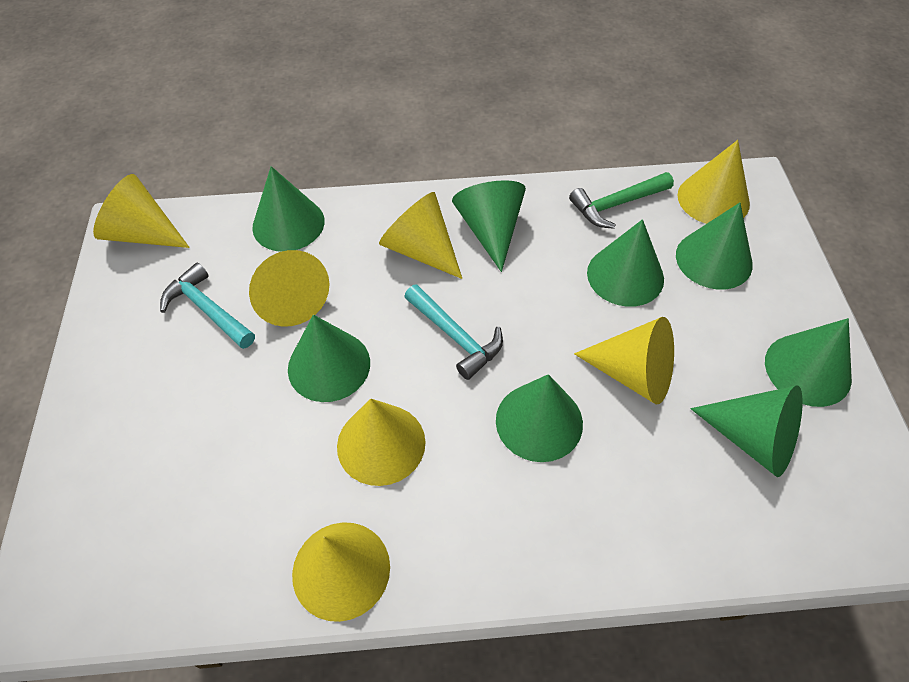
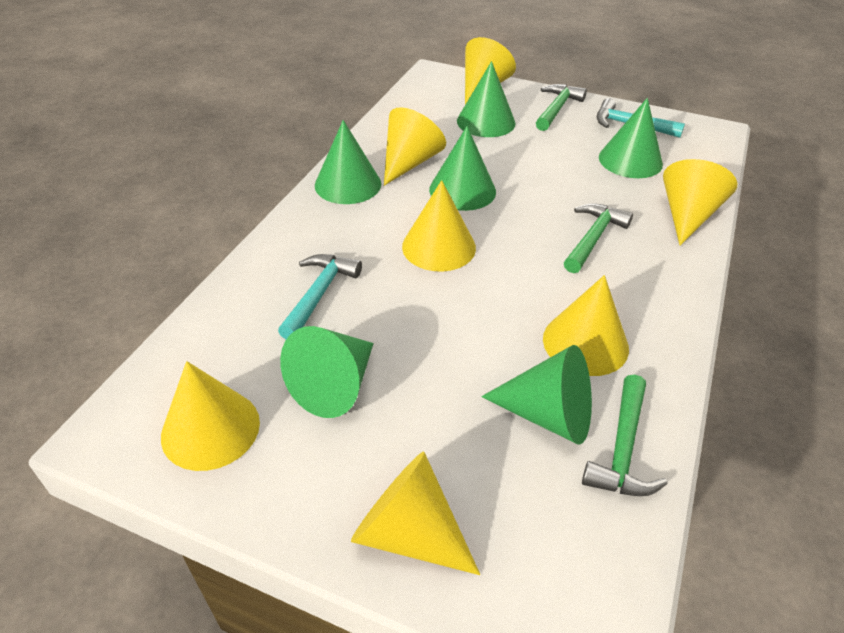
green cone: 8 -> 6
green hammer: 1 -> 3

